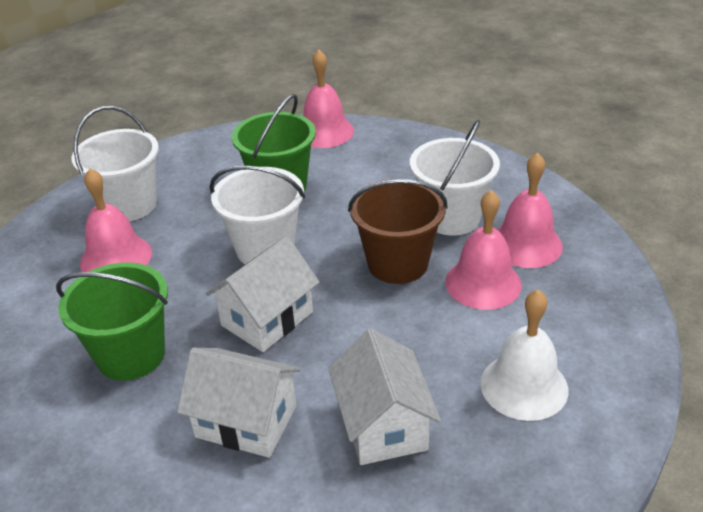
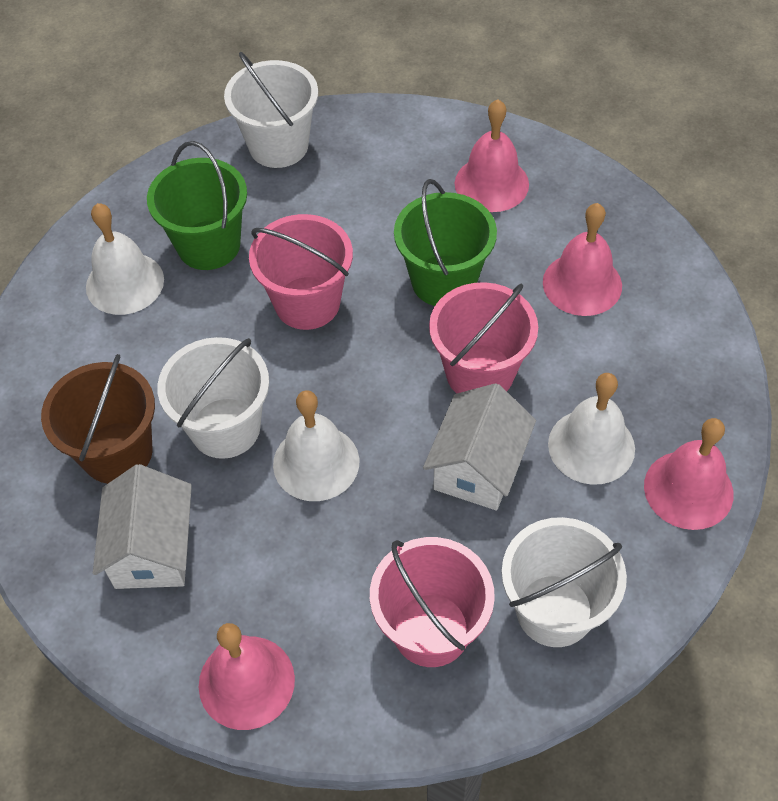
pink bucket: 0 -> 3
white bell: 1 -> 3
white house: 3 -> 2

